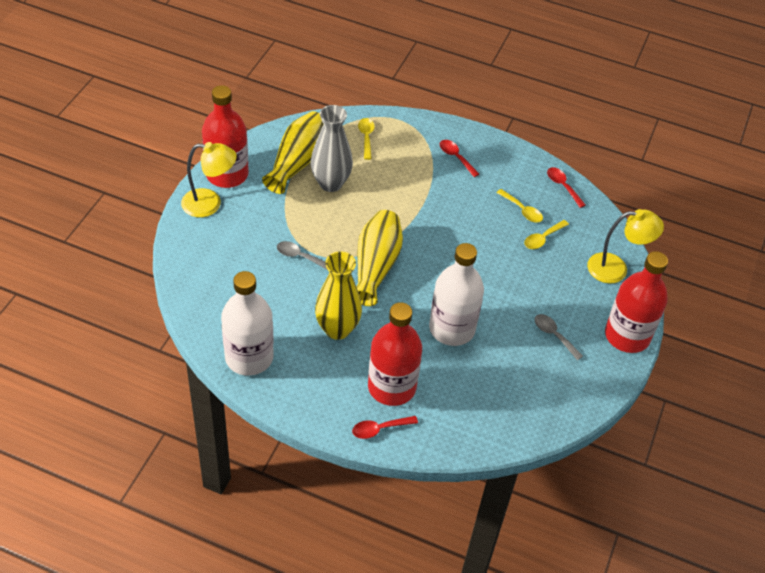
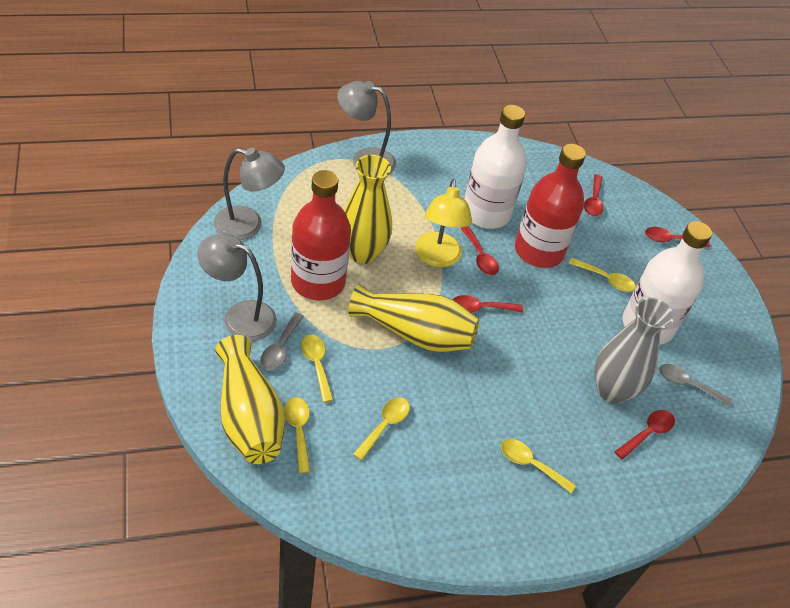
grey lamp: 0 -> 3
red bottle: 3 -> 2
red spoon: 3 -> 5
yellow lamp: 2 -> 1
yellow spoon: 3 -> 5

